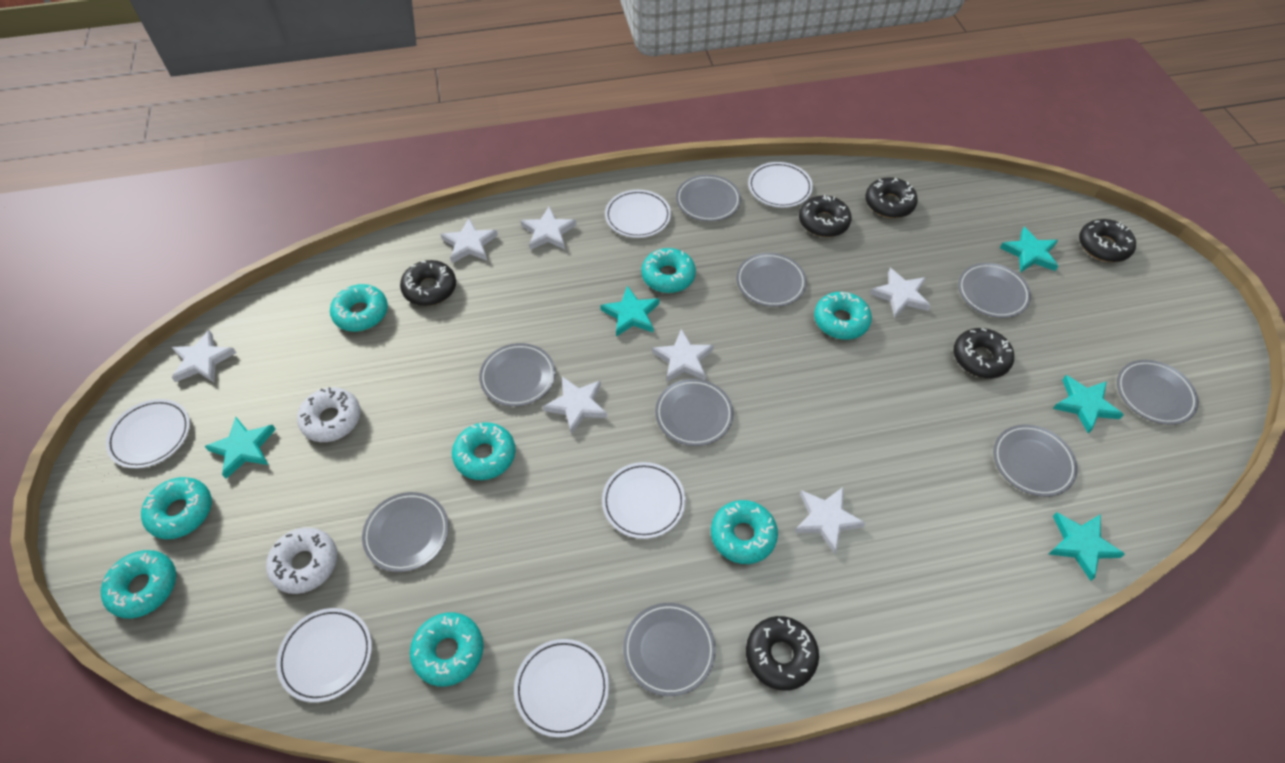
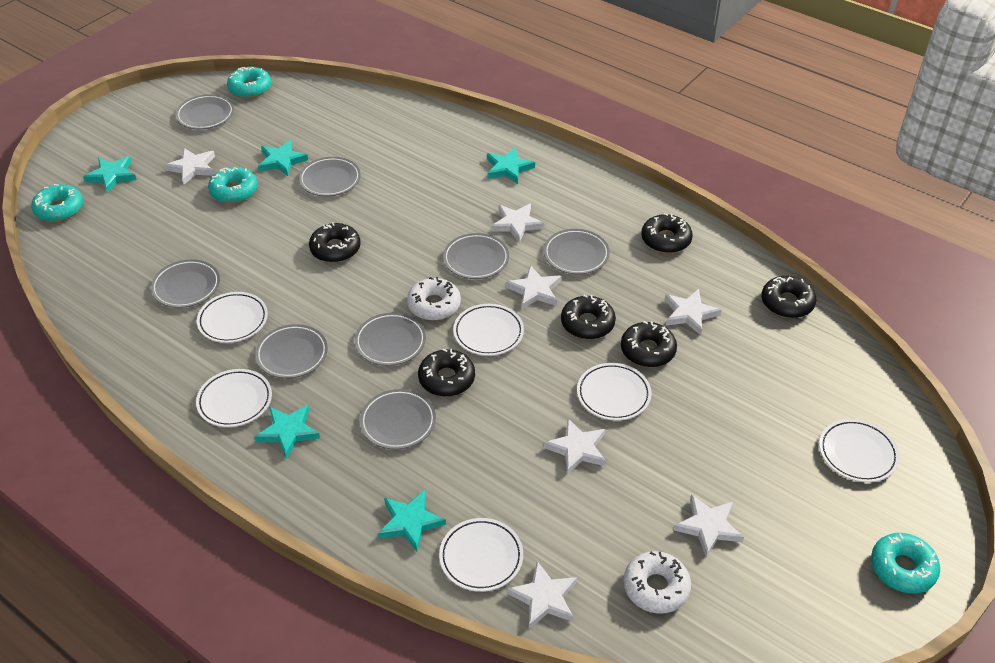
grey plate: 9 -> 8
turquoise donut: 8 -> 4

